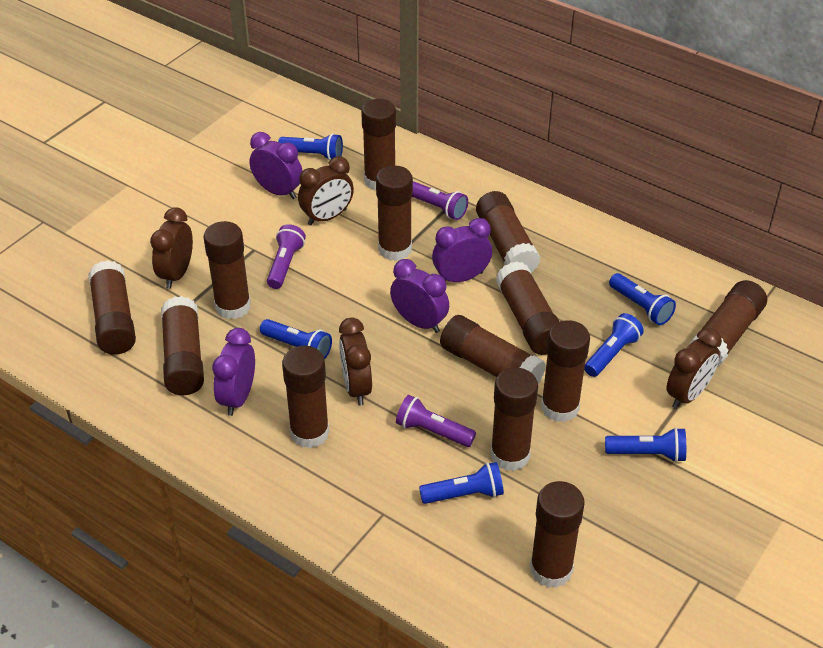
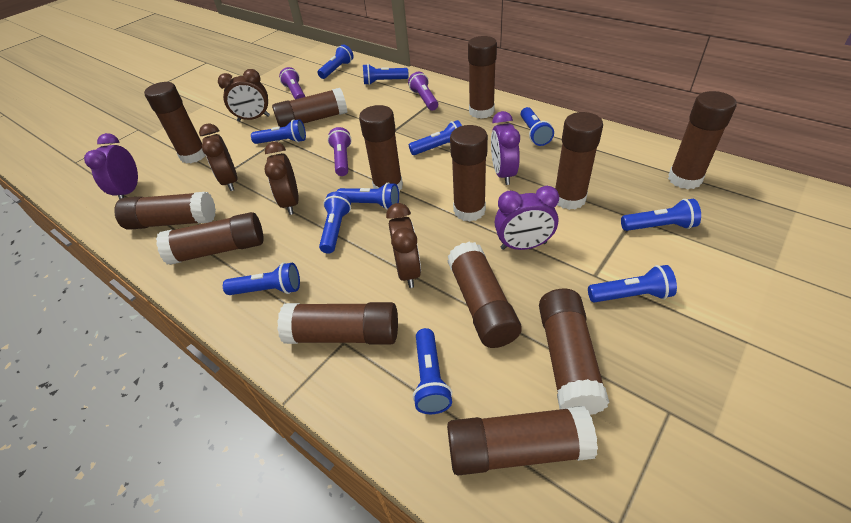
blue flashlight: 6 -> 11
purple clock: 4 -> 3

